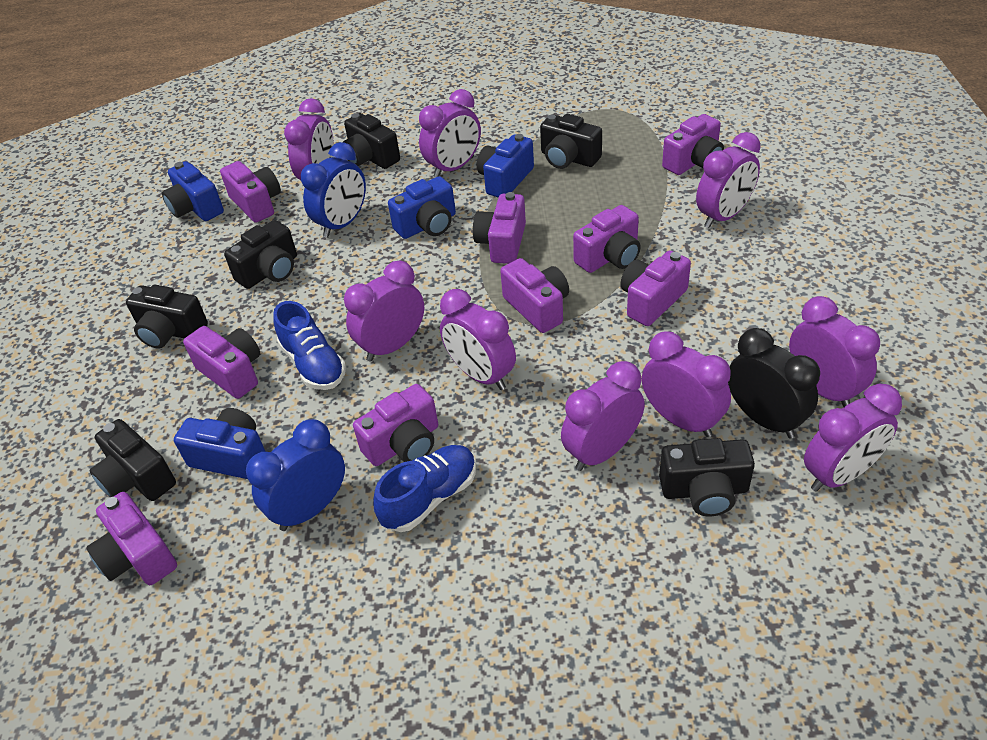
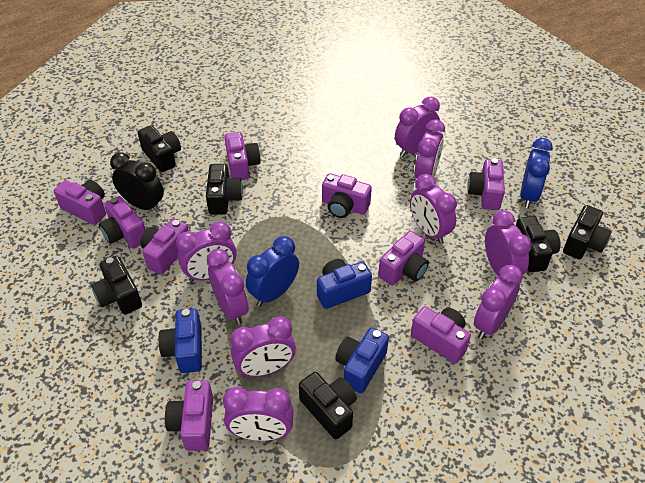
blue camera: 4 -> 3
blue shoe: 2 -> 0

